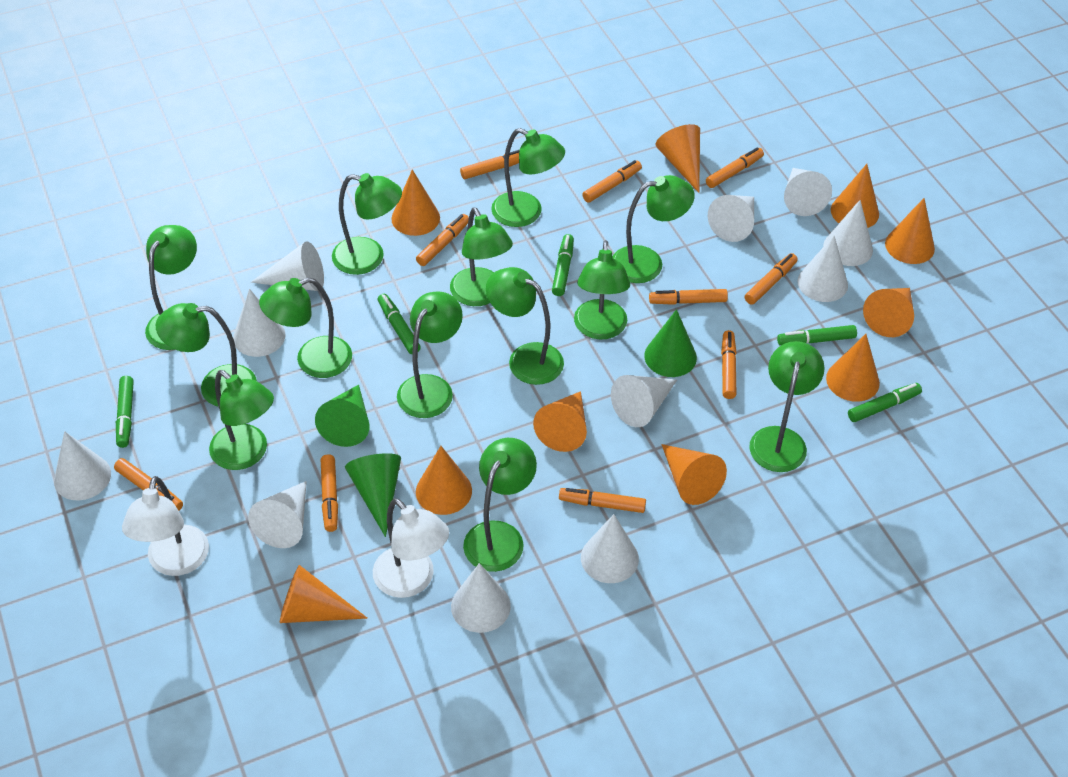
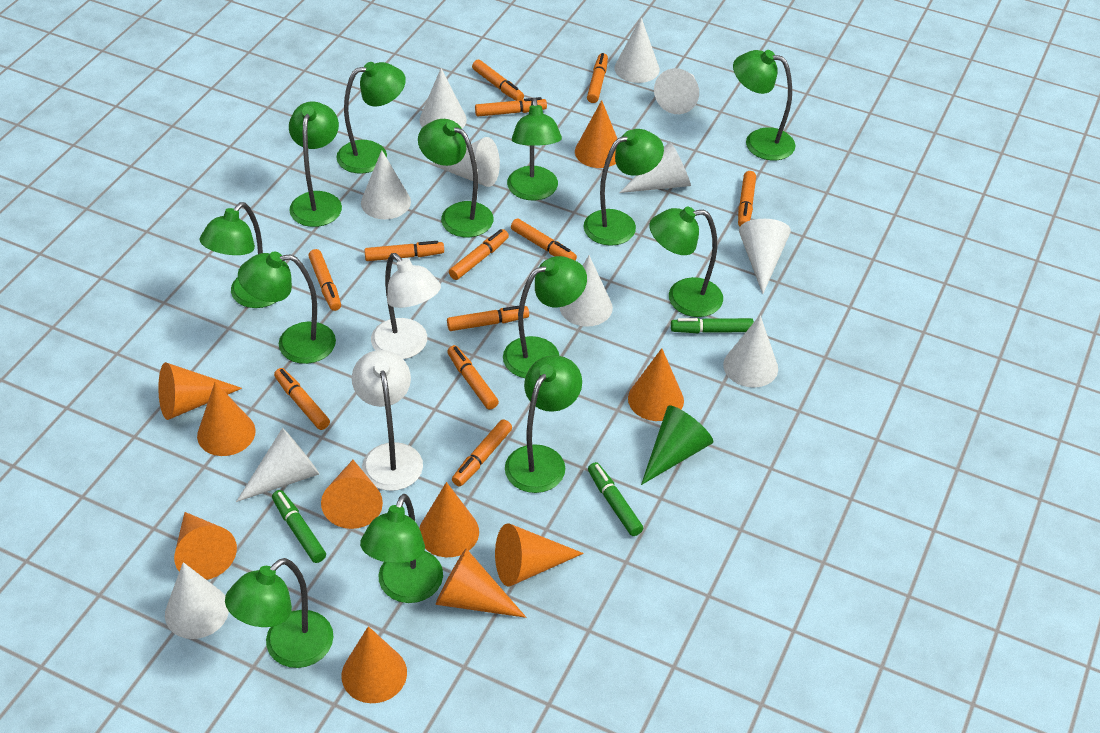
green cone: 3 -> 1
green marker: 5 -> 3
orange marker: 10 -> 12

